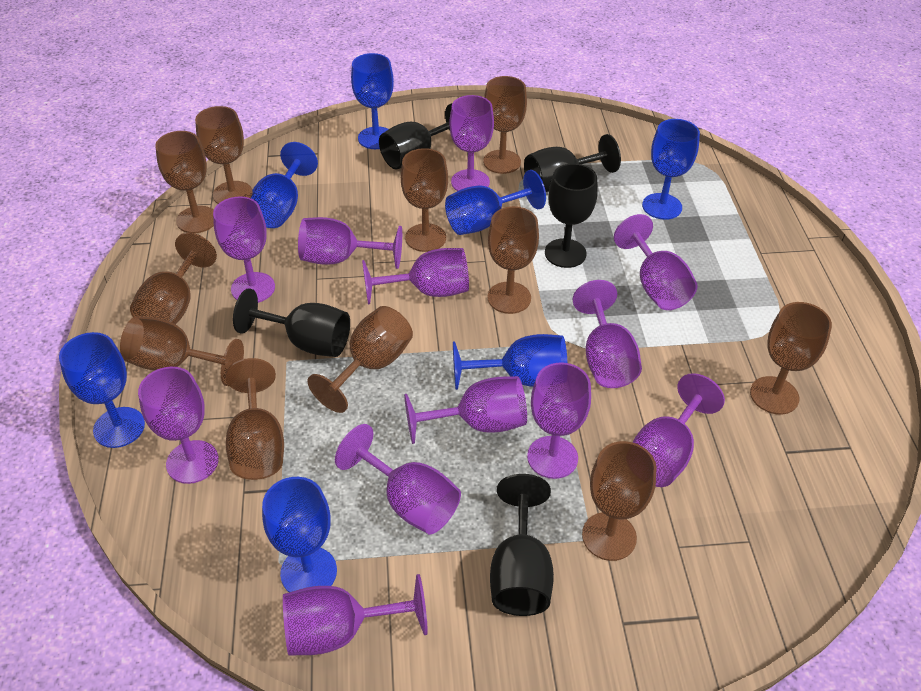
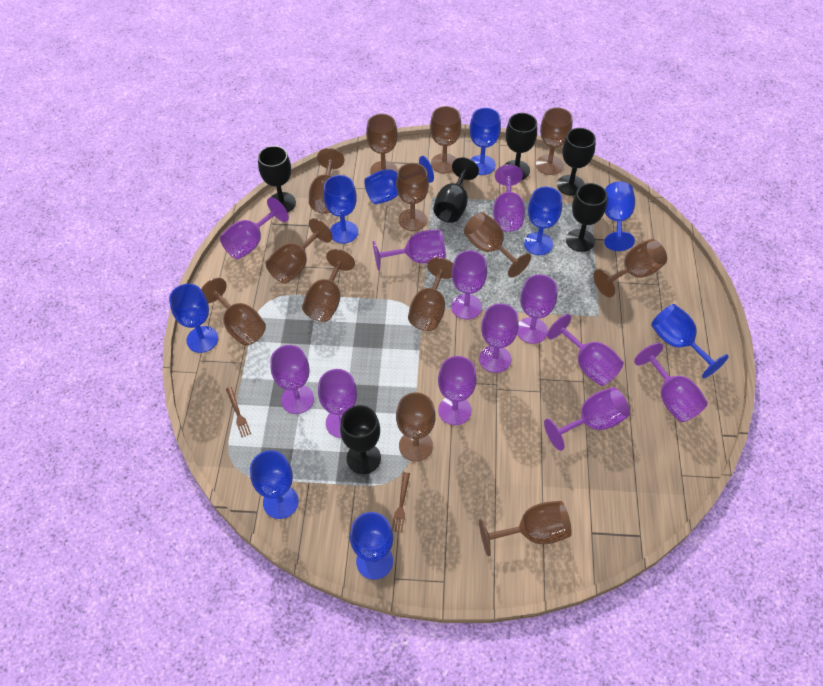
black goblet: 5 -> 6
blue goblet: 7 -> 9
brown fork: 0 -> 2
brown goblet: 11 -> 13

